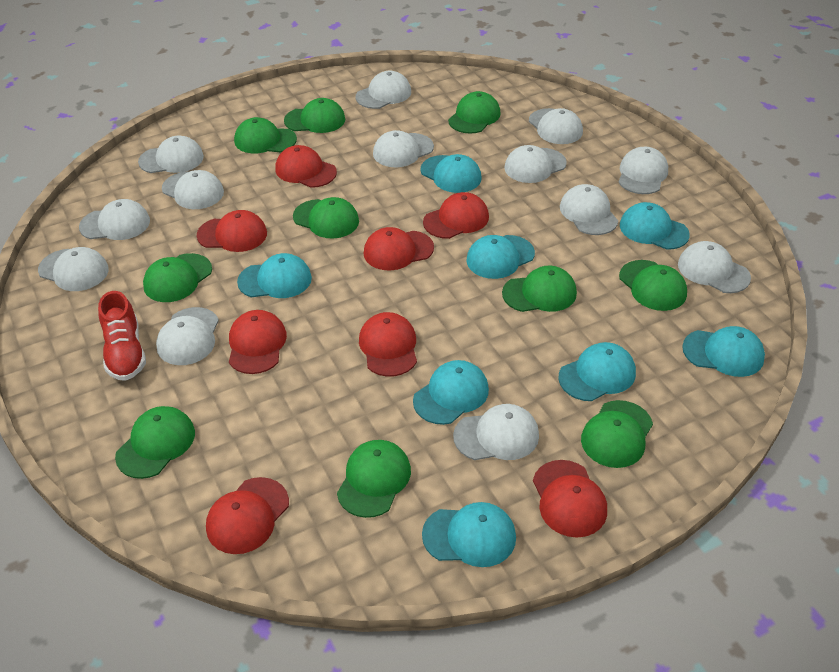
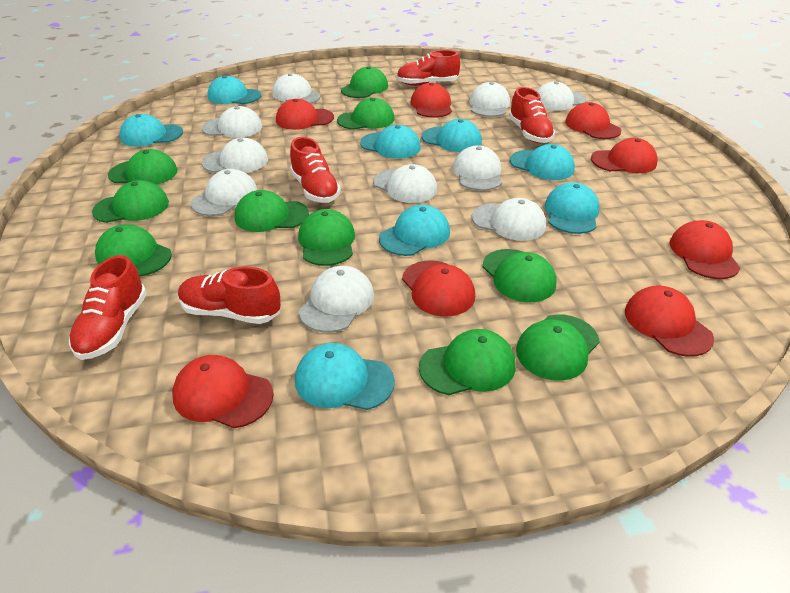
red shoe: 1 -> 5
white cap: 13 -> 10

